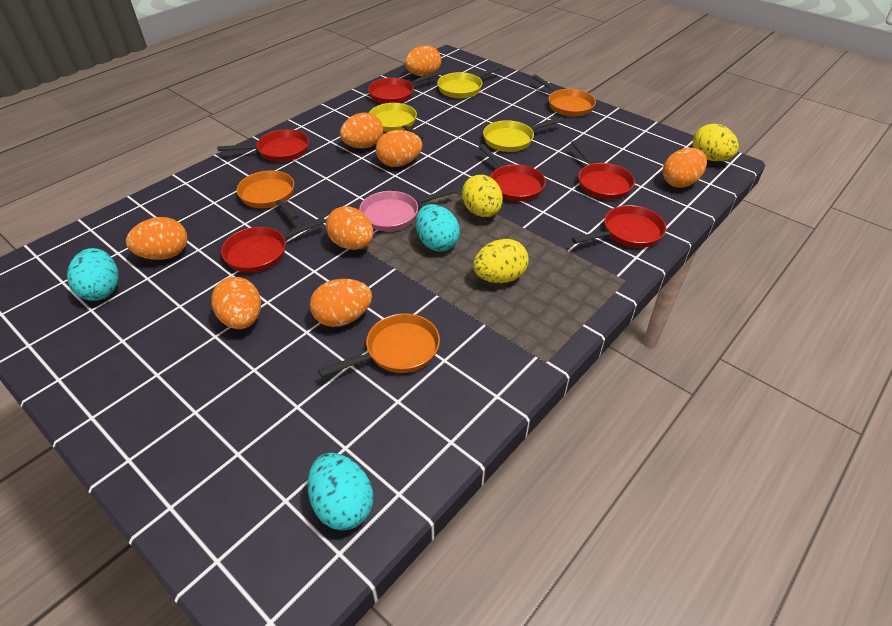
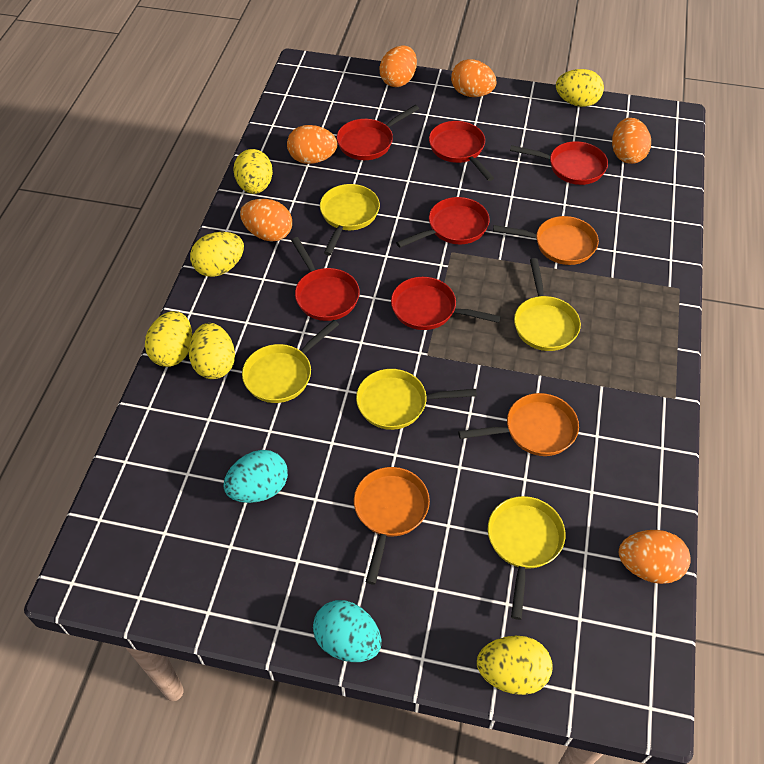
orange egg: 8 -> 6
pink pan: 1 -> 0
turquoise egg: 3 -> 2
yellow egg: 3 -> 6
yellow pan: 3 -> 5

